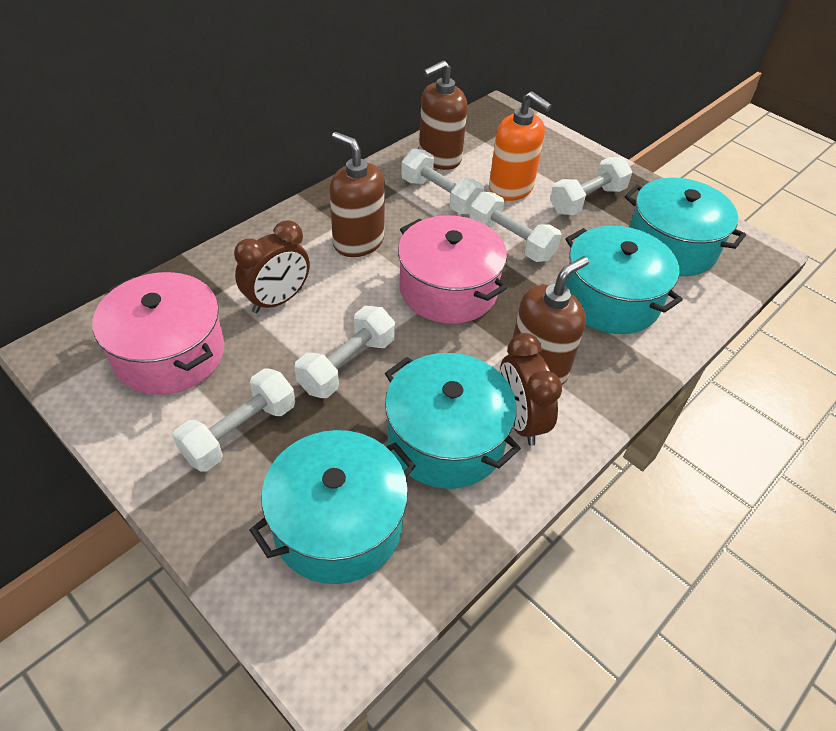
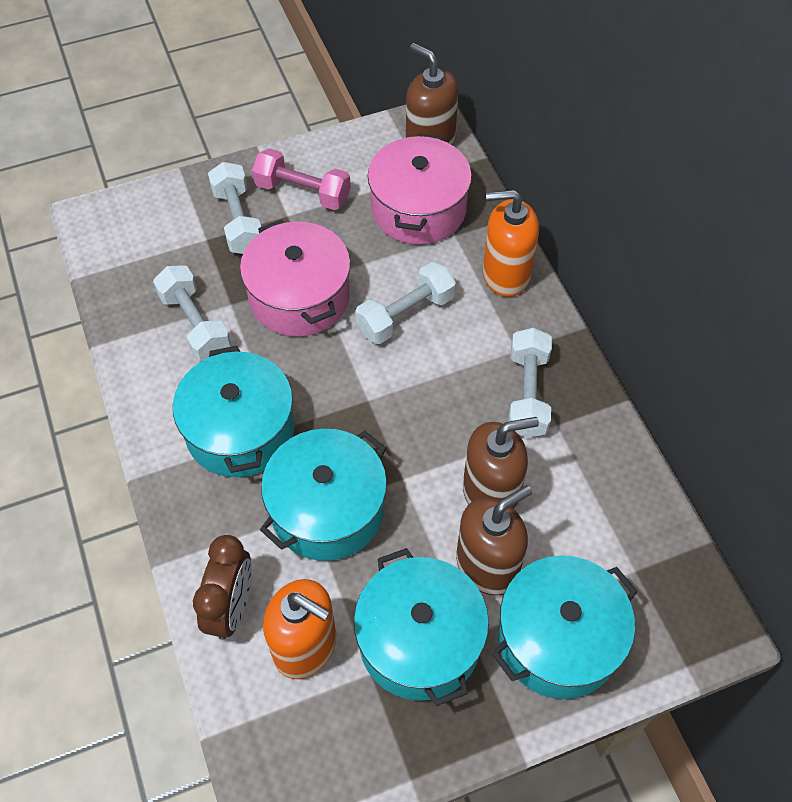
brown clock: 2 -> 1
orange soap dispenser: 1 -> 2
pink dumbbell: 0 -> 1
white dumbbell: 5 -> 4

